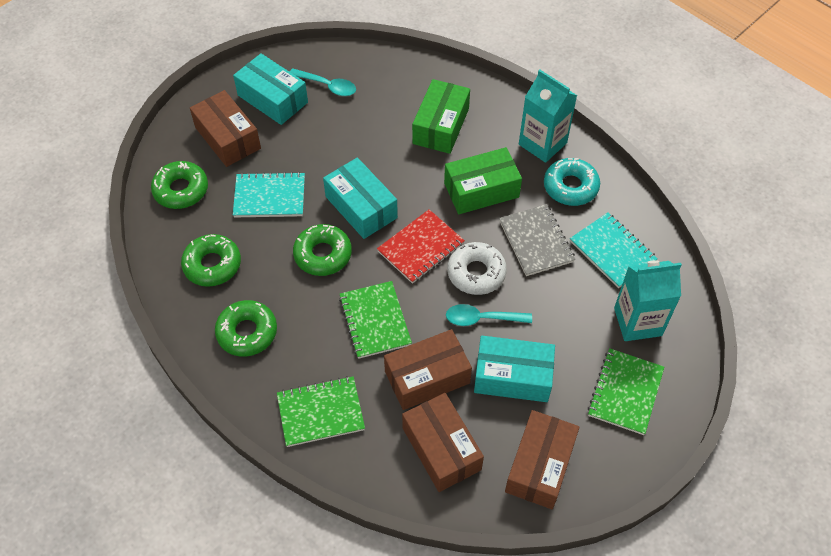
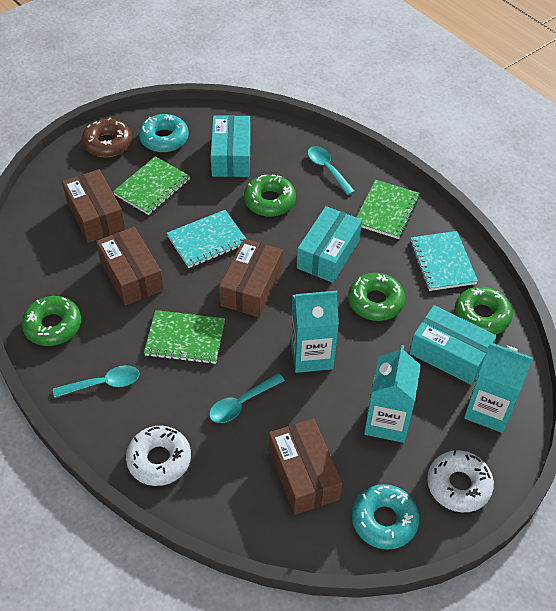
brown donut: 0 -> 1
green box: 2 -> 0
grey notebook: 1 -> 0
red notebook: 1 -> 0
turquoise carton: 2 -> 3
turquoise donut: 1 -> 2
turquoise spoon: 2 -> 3
white donut: 1 -> 2

